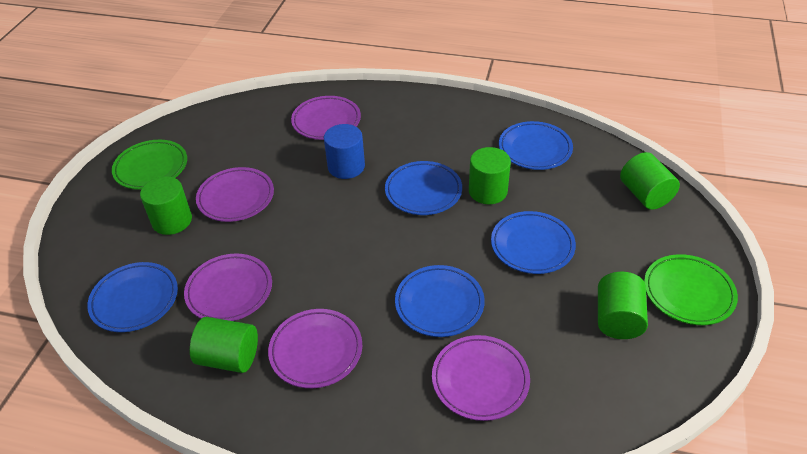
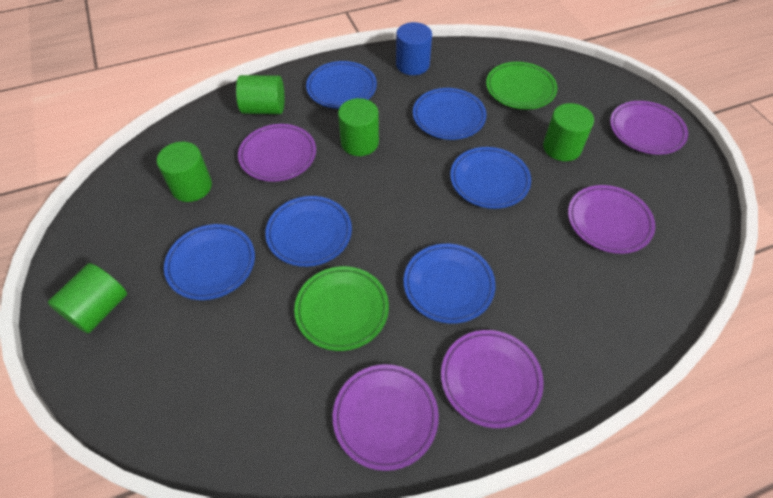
blue plate: 5 -> 6

